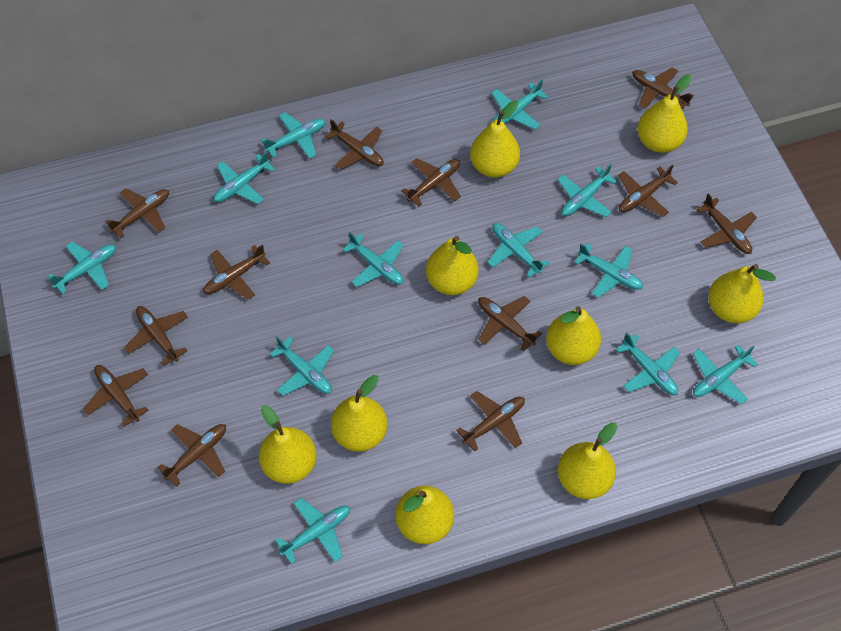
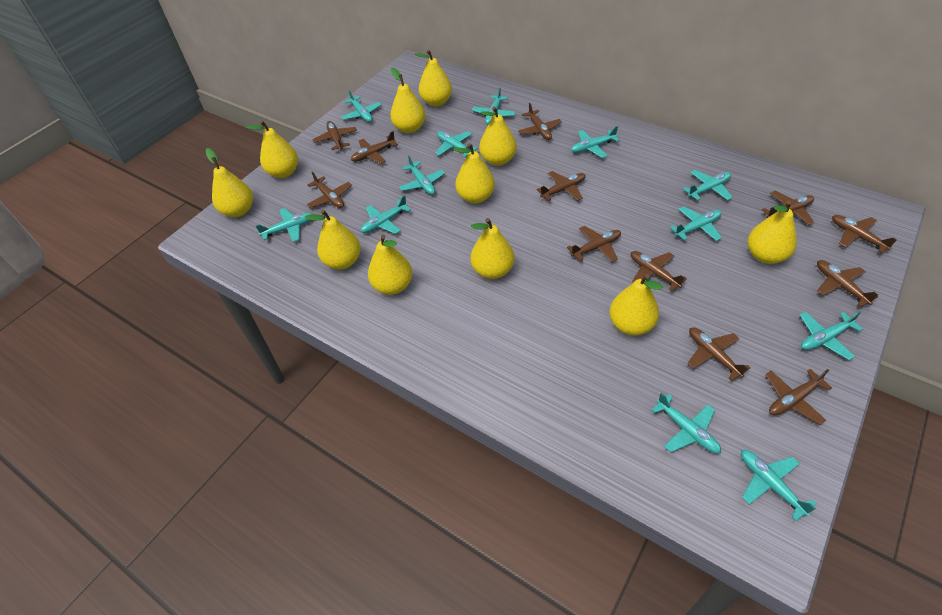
yellow pear: 9 -> 11

